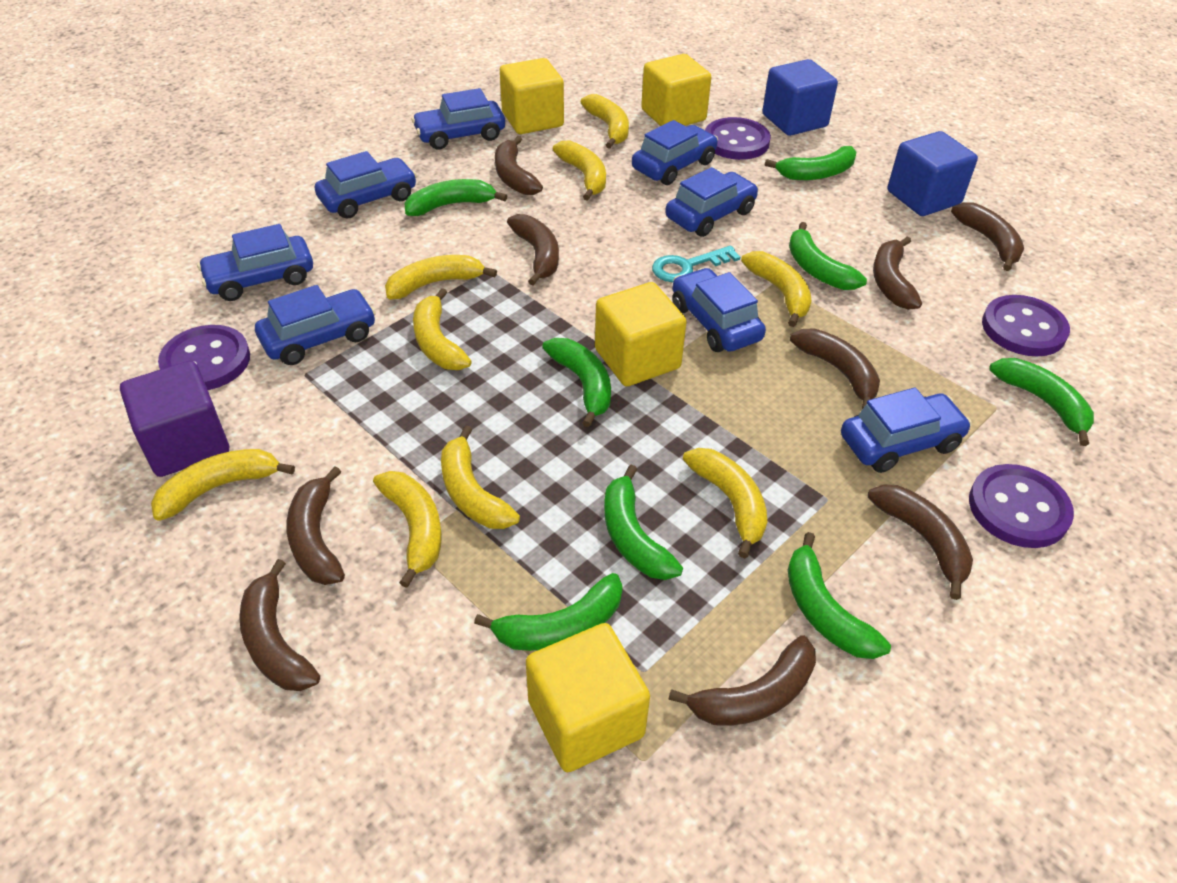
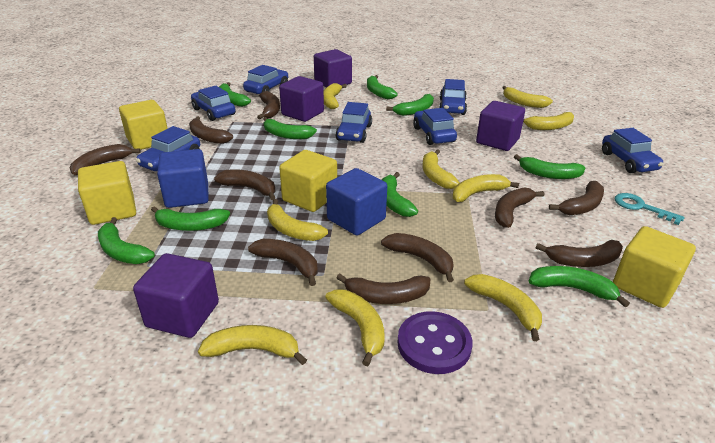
blue car: 8 -> 7
brown banana: 9 -> 10
green banana: 8 -> 9
purple button: 4 -> 1
purple cube: 1 -> 4

